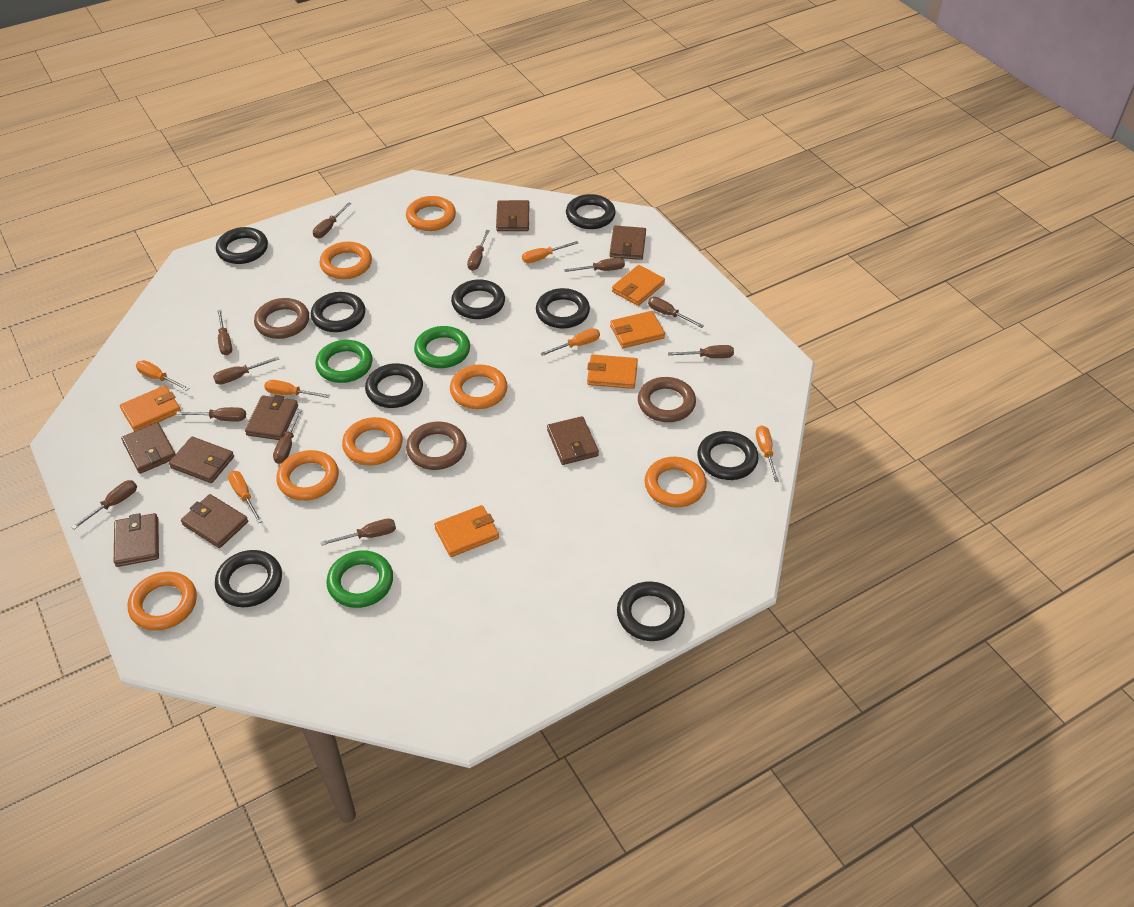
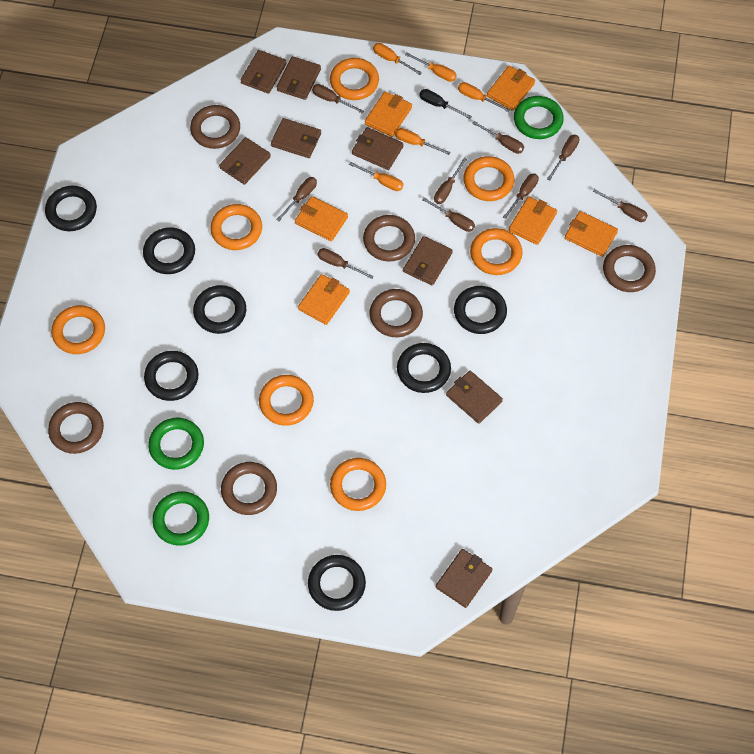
black ring: 9 -> 7
black screwdriver: 0 -> 1
brown ring: 3 -> 6
brown screwdriver: 11 -> 9
orange screwdriver: 6 -> 5
orange wallet: 5 -> 6

